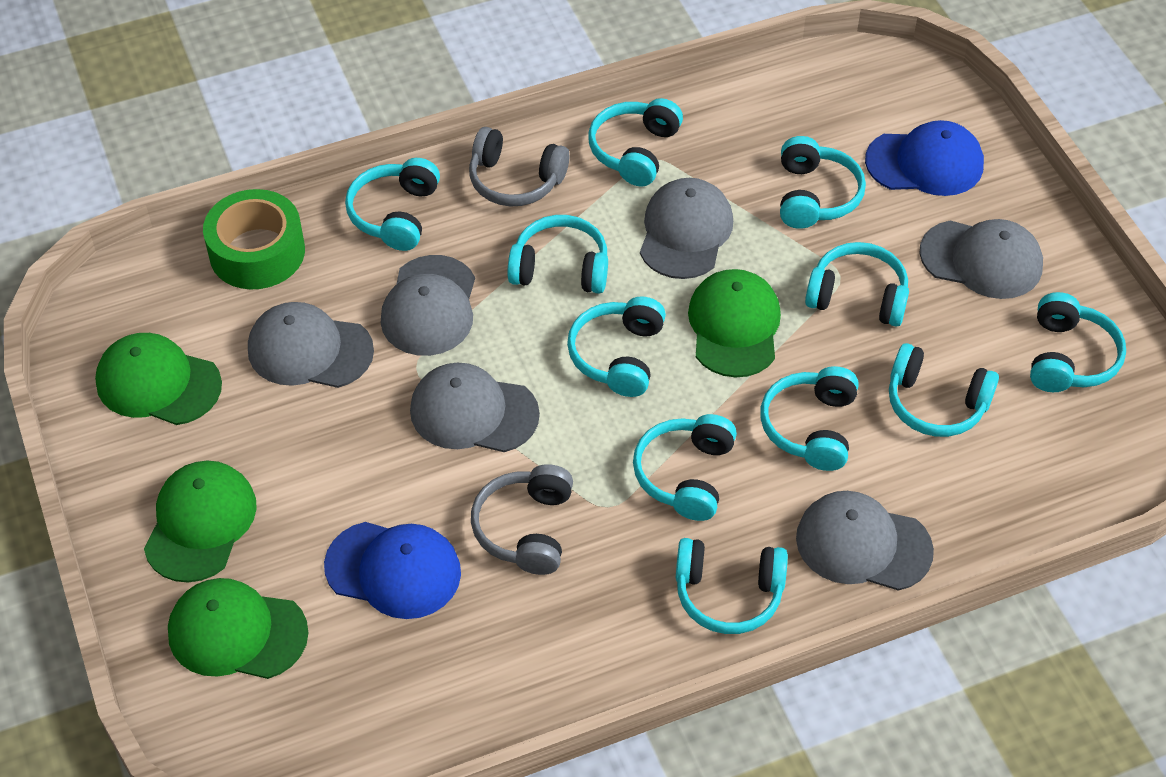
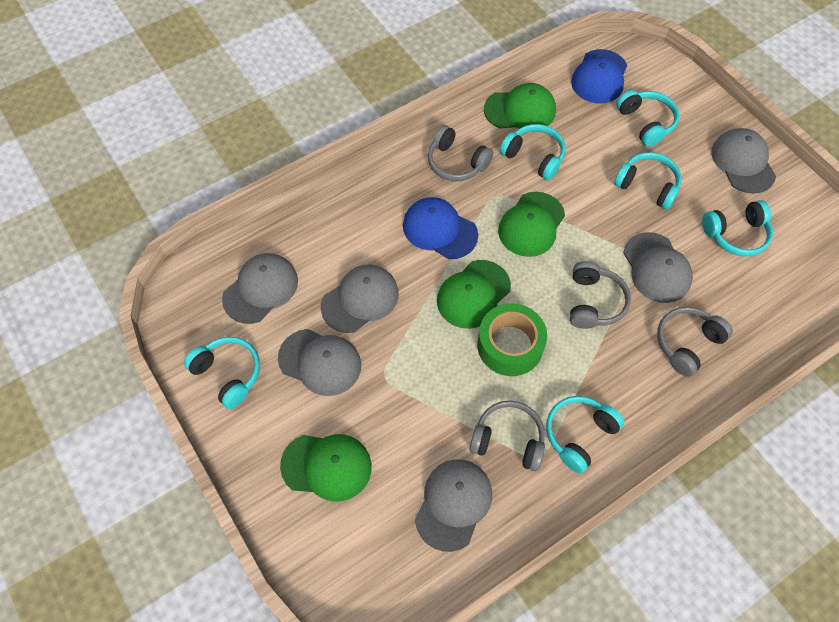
grey headphones: 2 -> 4
turquoise headphones: 11 -> 6

